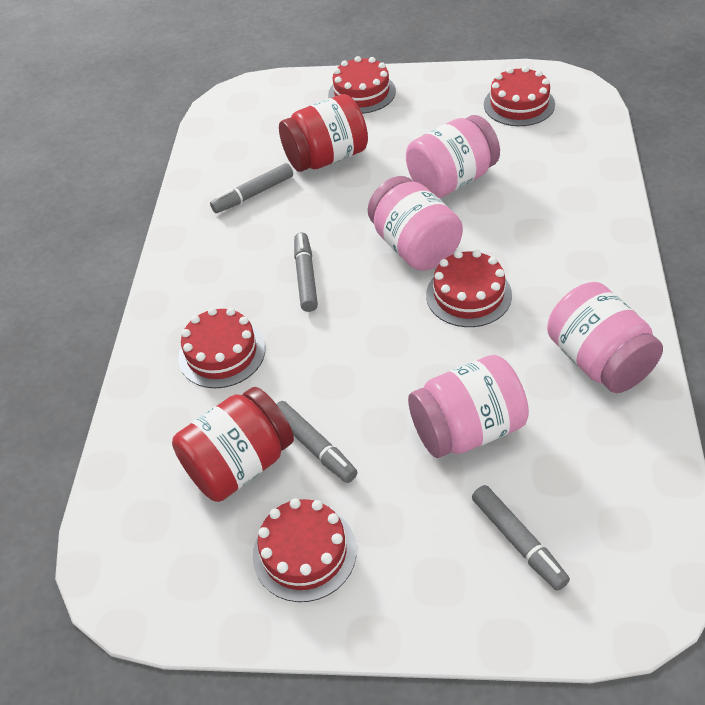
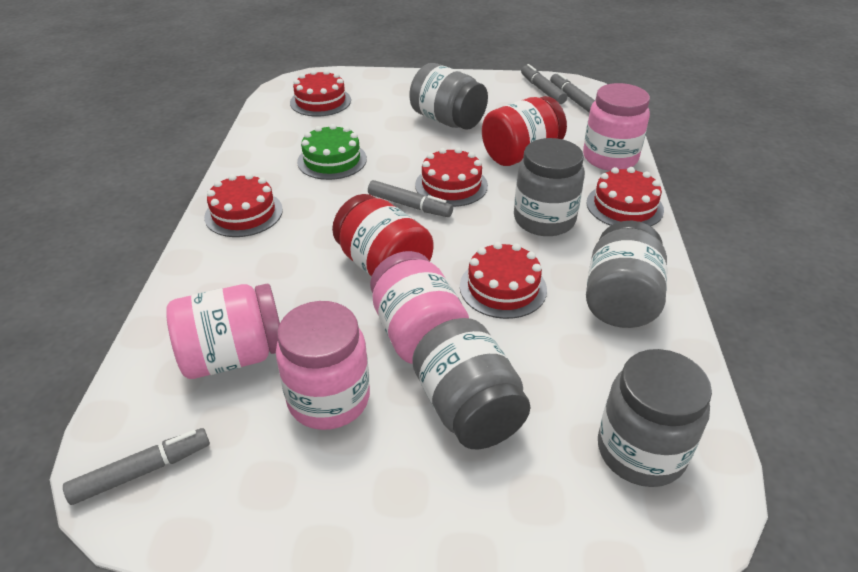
green cake: 0 -> 1
grey jar: 0 -> 5

